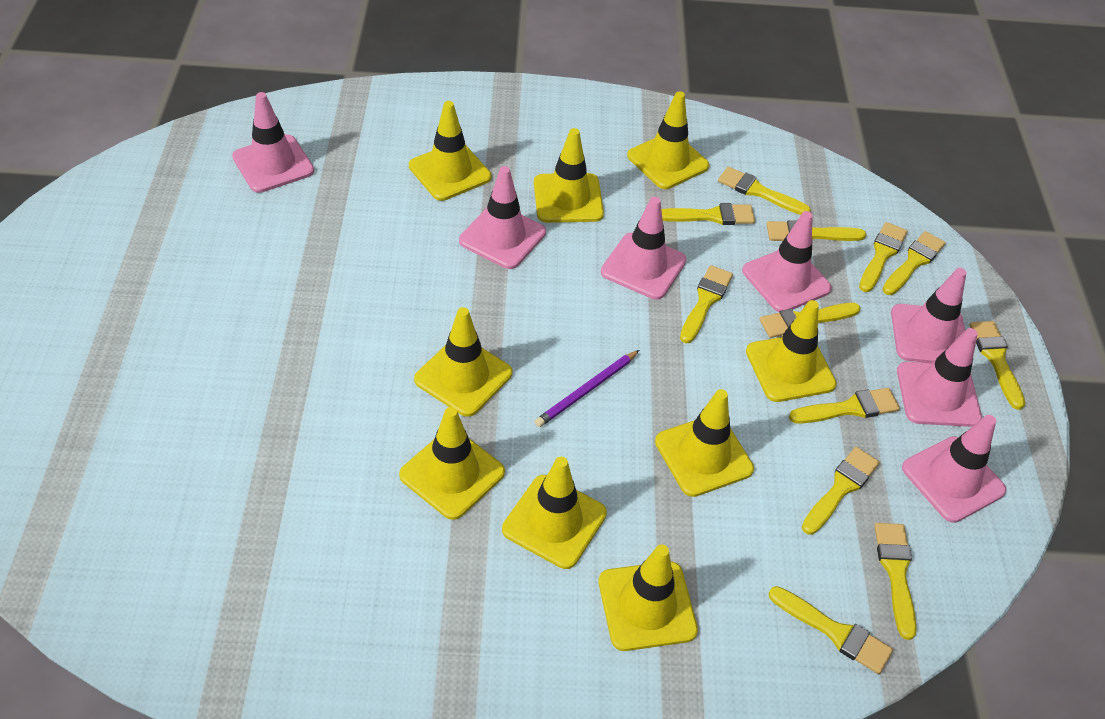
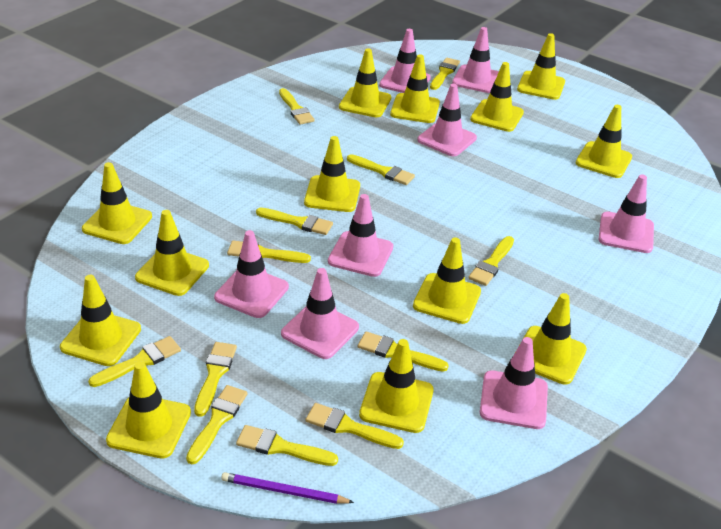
pink traffic cone: 7 -> 8
yellow traffic cone: 9 -> 13

